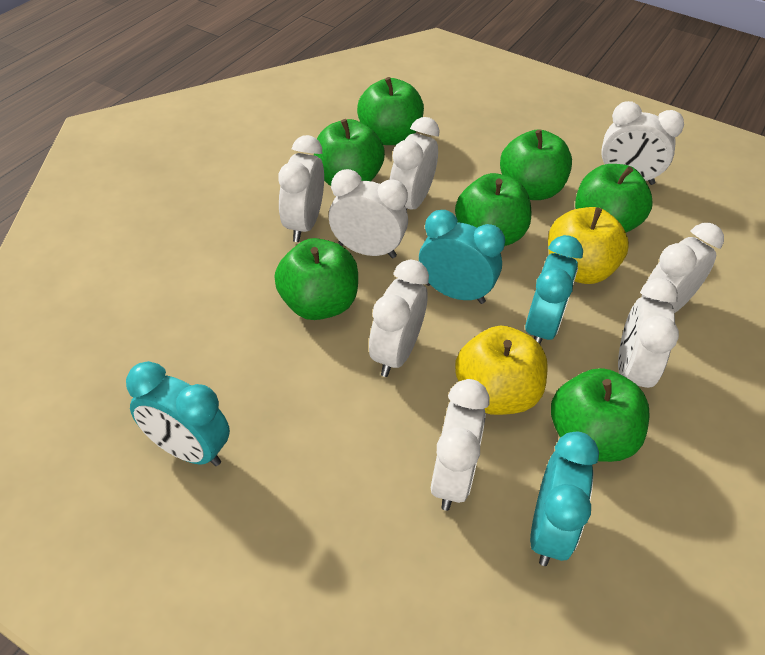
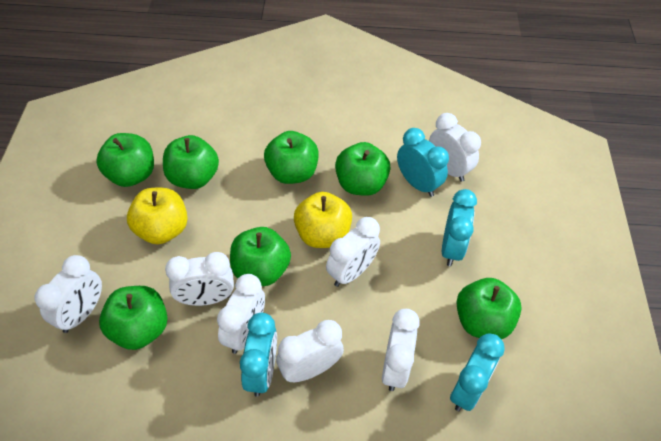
white clock: 8 -> 7

